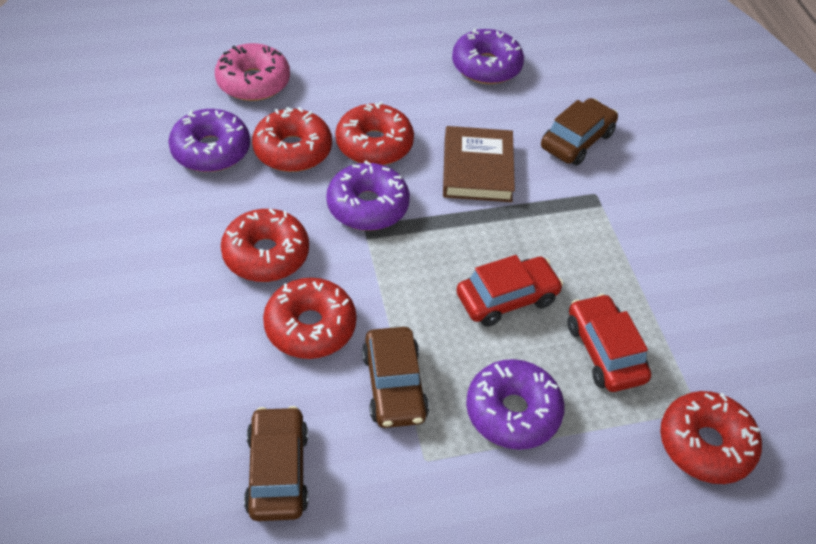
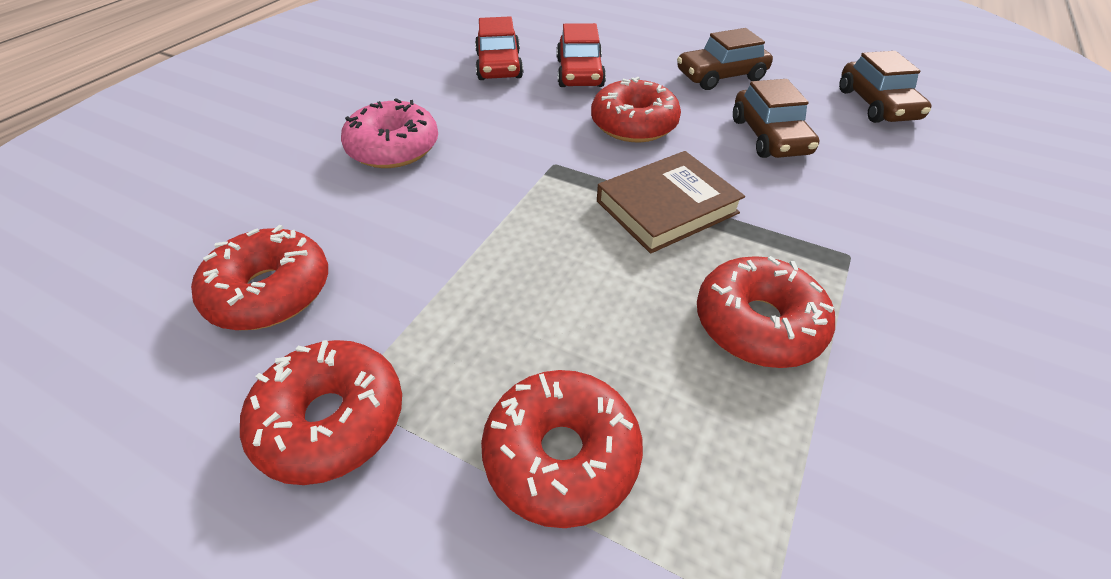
purple donut: 4 -> 0

